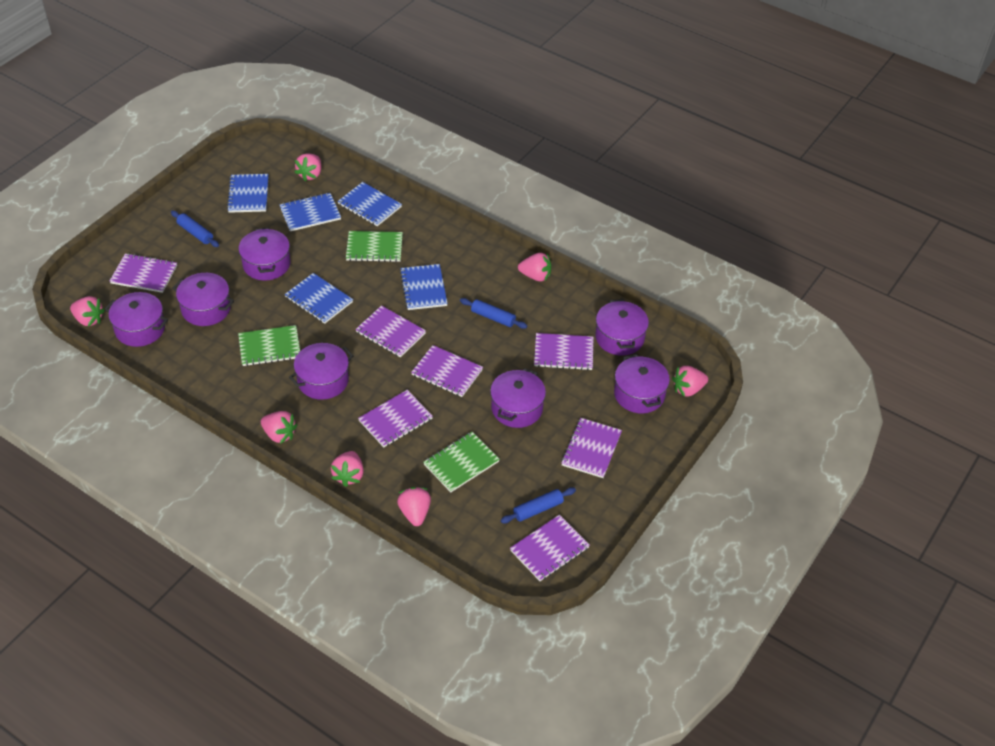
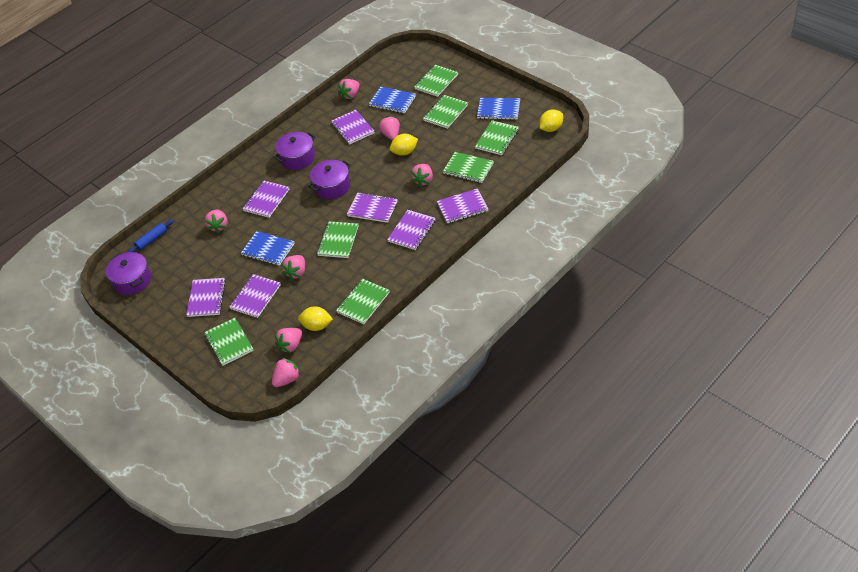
blue notebook: 5 -> 3
blue rolling pin: 3 -> 1
green notebook: 3 -> 7
purple pot: 7 -> 3
yellow lemon: 0 -> 3

